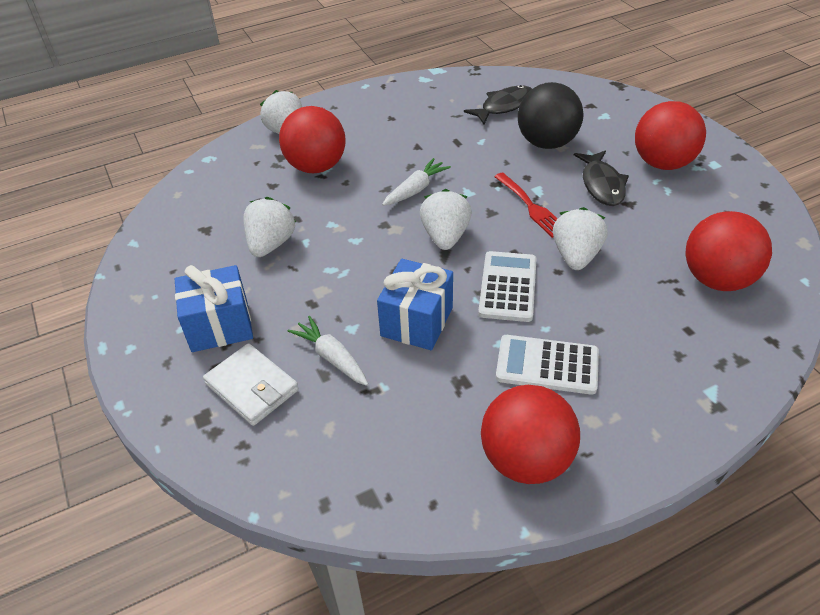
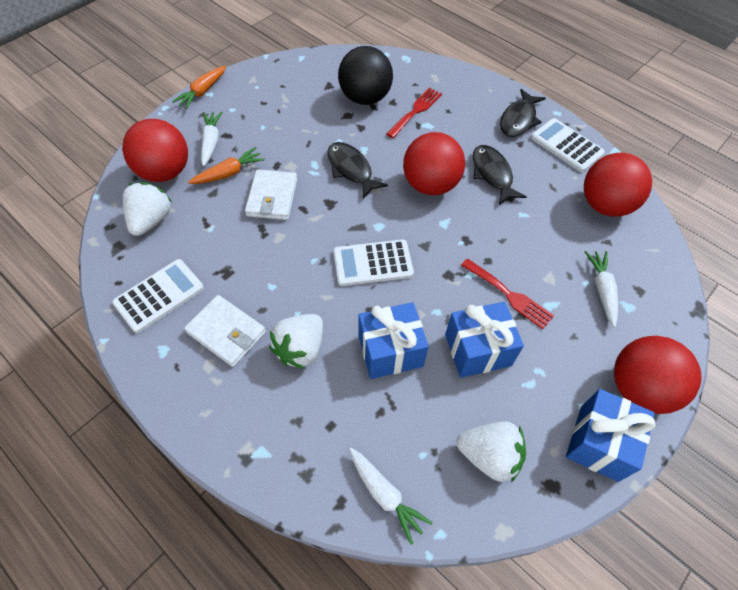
black fish: 2 -> 3
blue gift: 2 -> 3
orange carrot: 0 -> 2
red fork: 1 -> 2
white calculator: 2 -> 3
white carrot: 2 -> 3
white strawberry: 4 -> 3
white wallet: 1 -> 2

